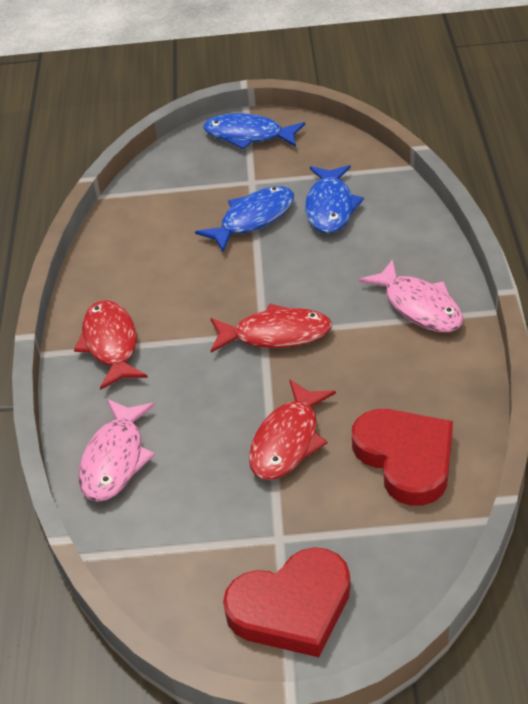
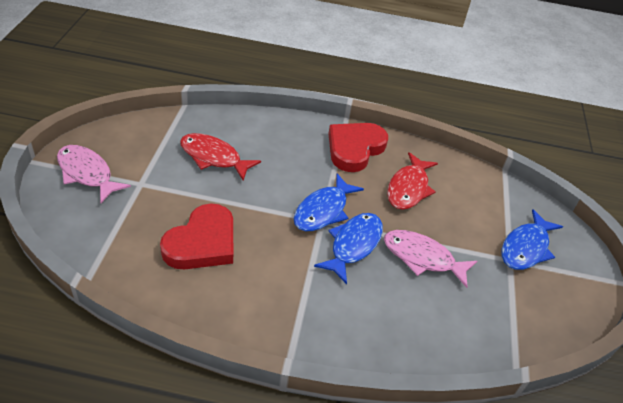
red fish: 3 -> 2

